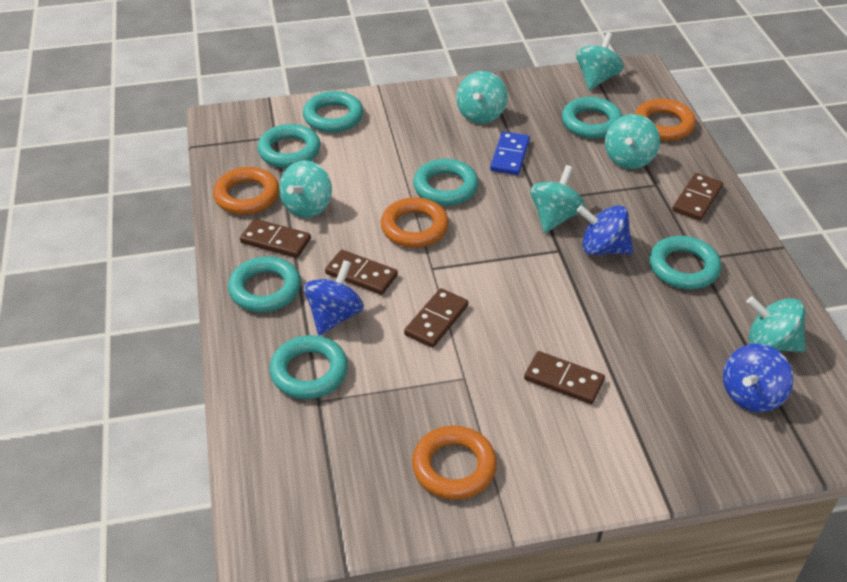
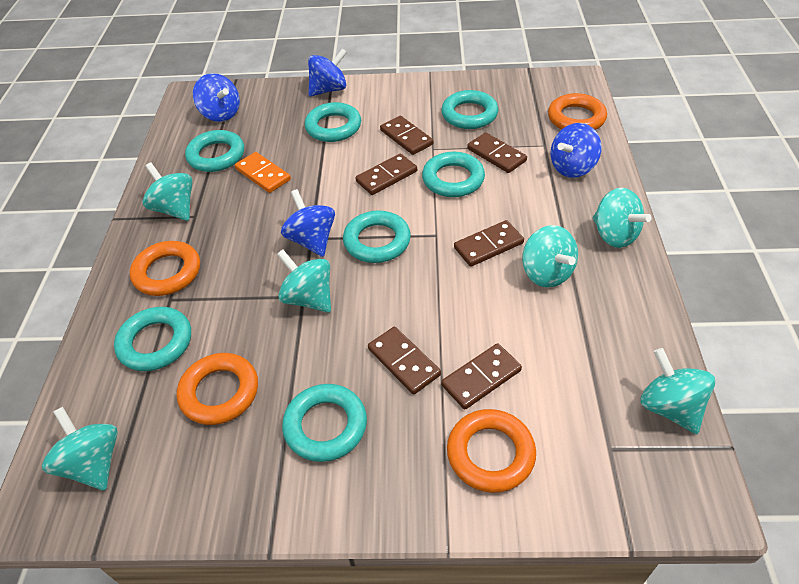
blue domino: 1 -> 0
blue spinning top: 3 -> 4
brown domino: 5 -> 6
orange domino: 0 -> 1

